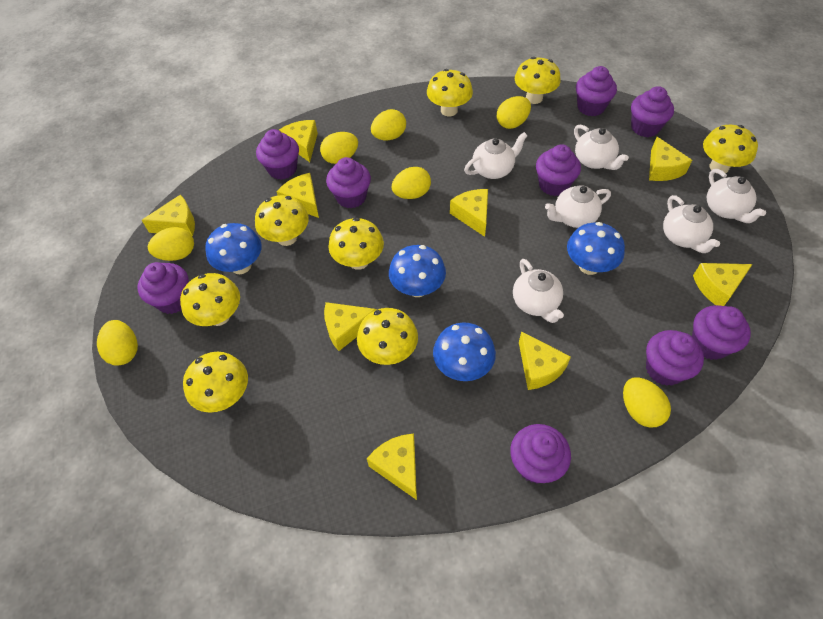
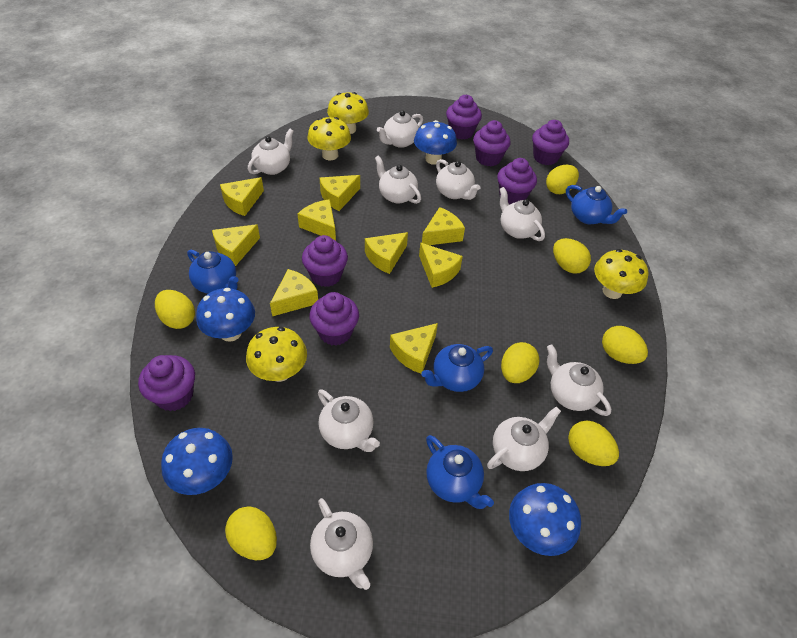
blue teapot: 0 -> 4
purple cupcake: 9 -> 7
white teapot: 6 -> 9
yellow mushroom: 8 -> 4

